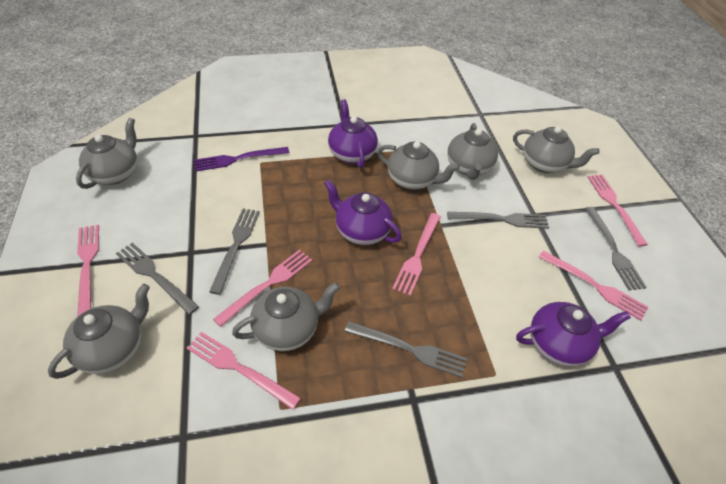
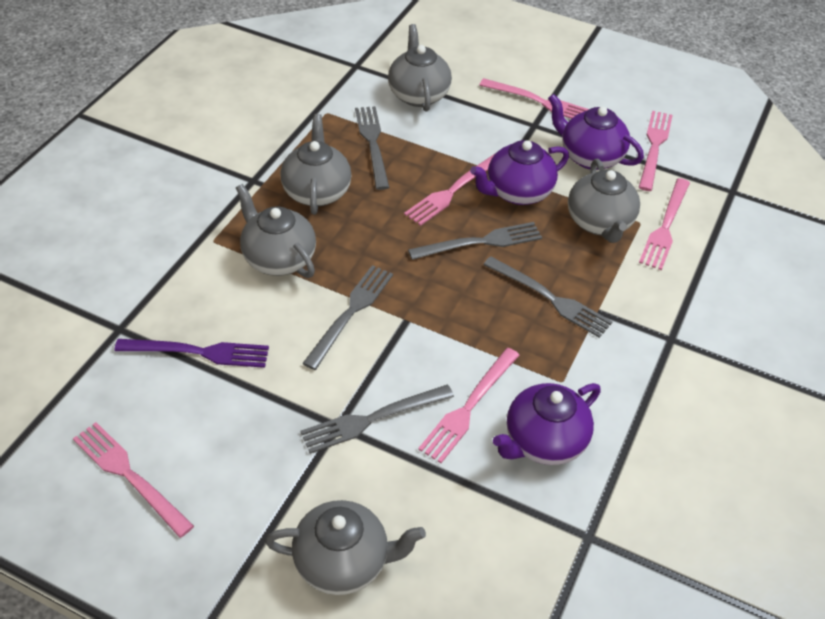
grey teapot: 6 -> 5

